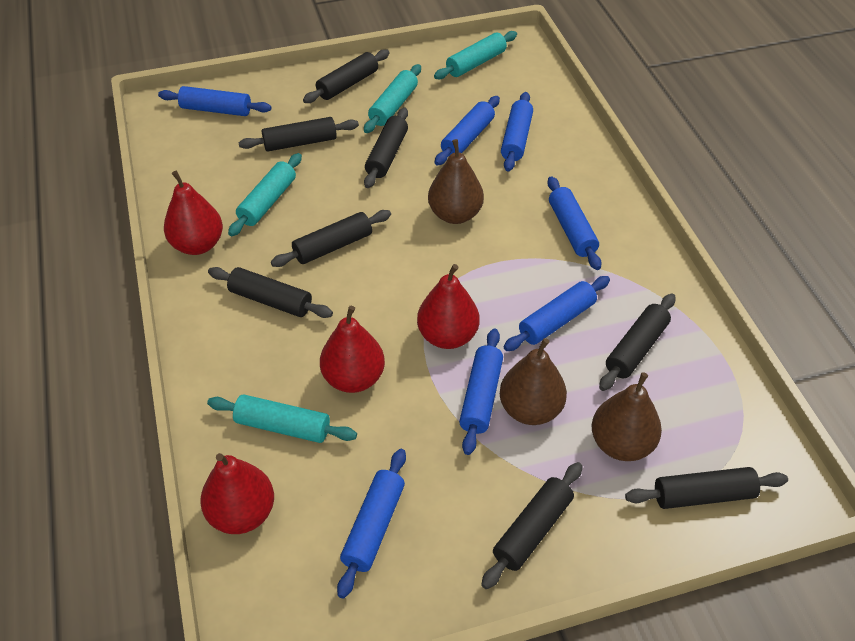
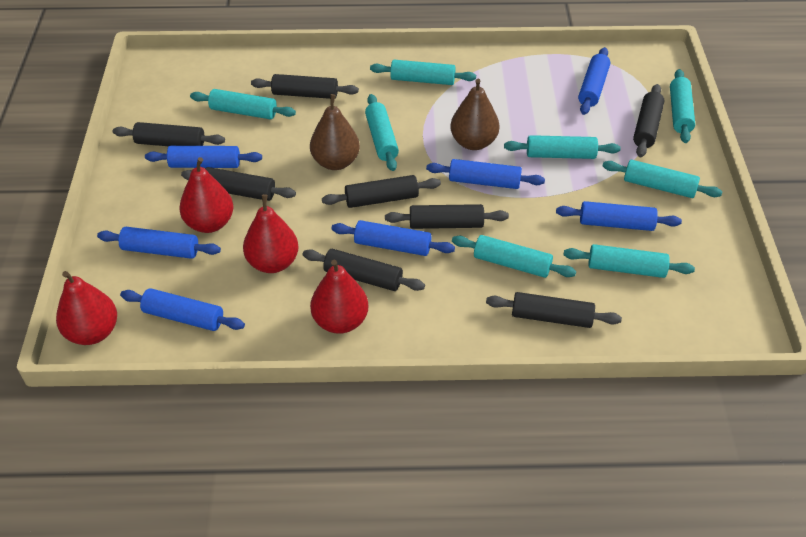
brown pear: 3 -> 2
turquoise rolling pin: 4 -> 8

